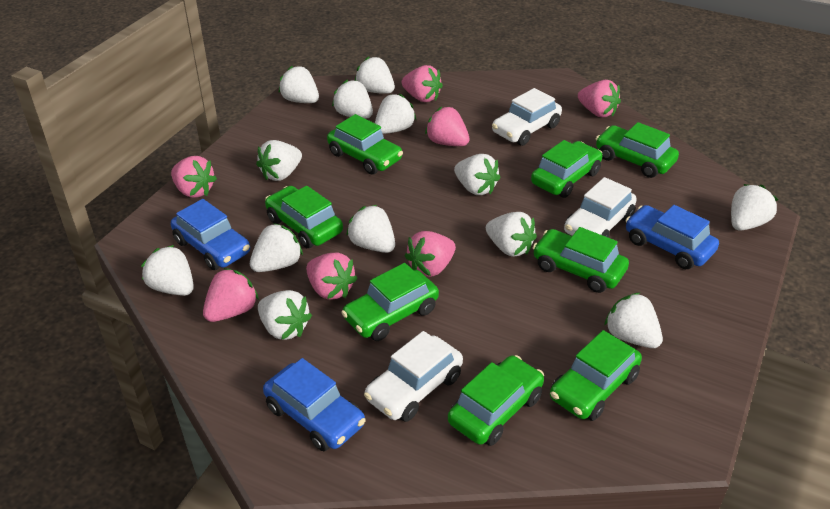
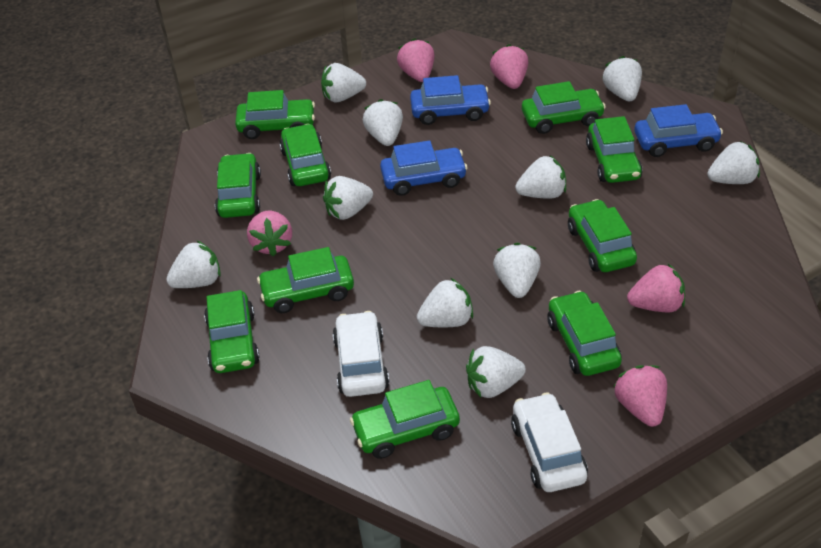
green car: 8 -> 10
pink strawberry: 7 -> 5
white car: 3 -> 2
white strawberry: 13 -> 10

